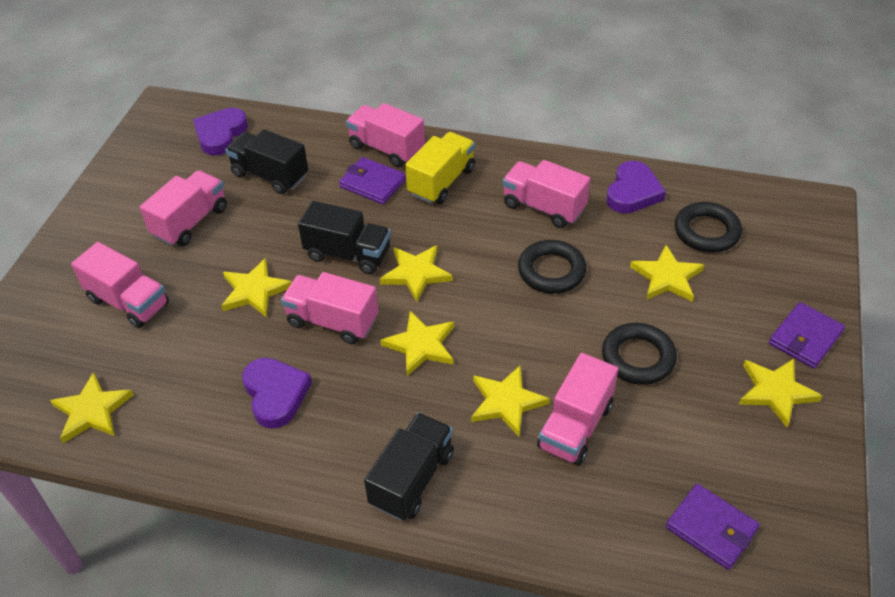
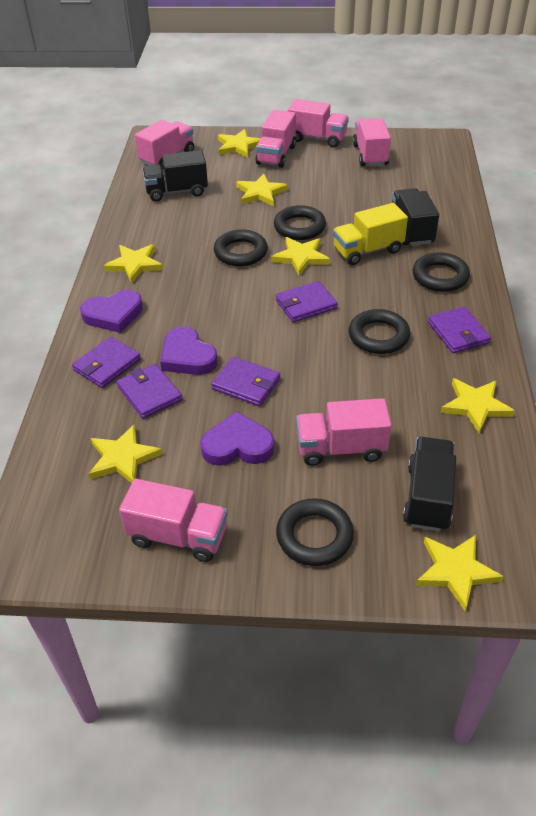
black ring: 3 -> 5
purple wallet: 3 -> 5

